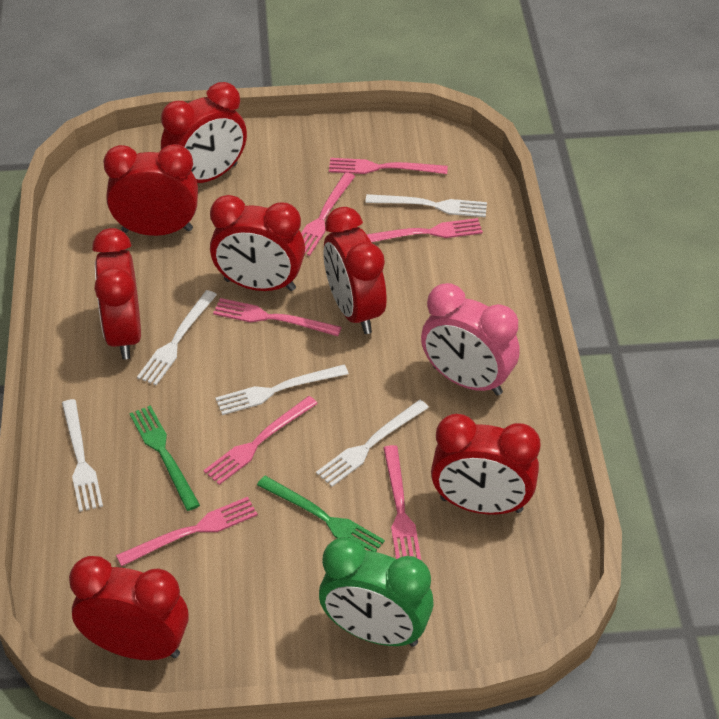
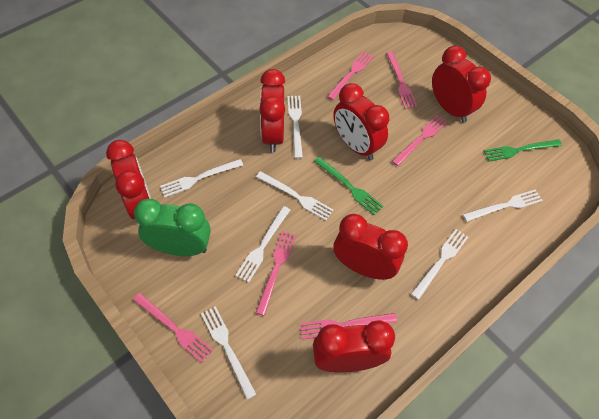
pink clock: 1 -> 0
pink fork: 7 -> 6
red clock: 7 -> 6
white fork: 5 -> 7

